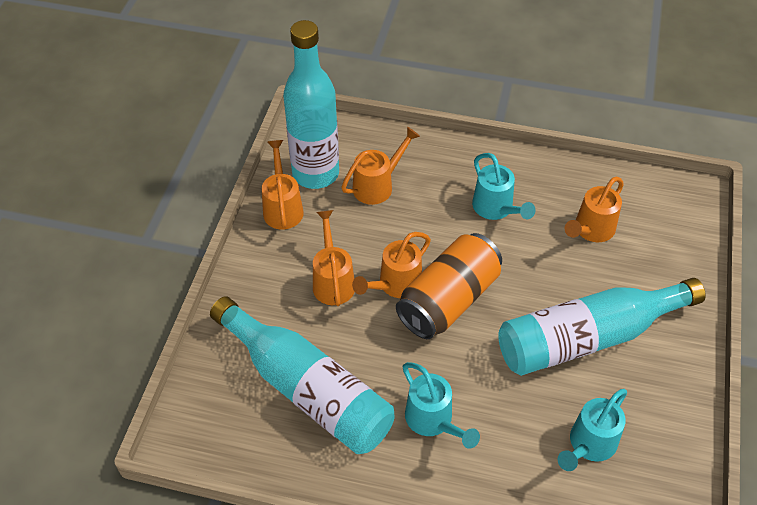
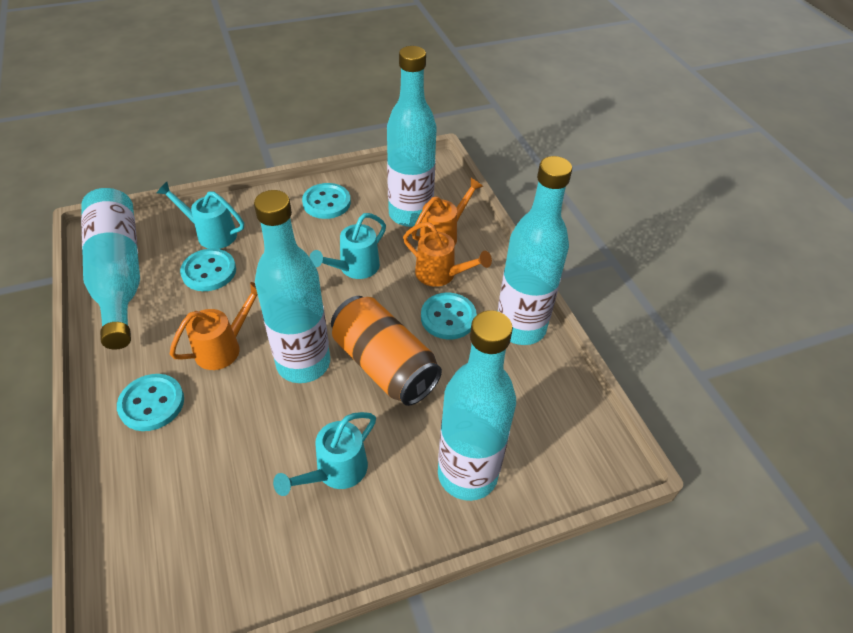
orange watering can: 5 -> 3
turquoise bottle: 3 -> 5
turquoise button: 0 -> 4

